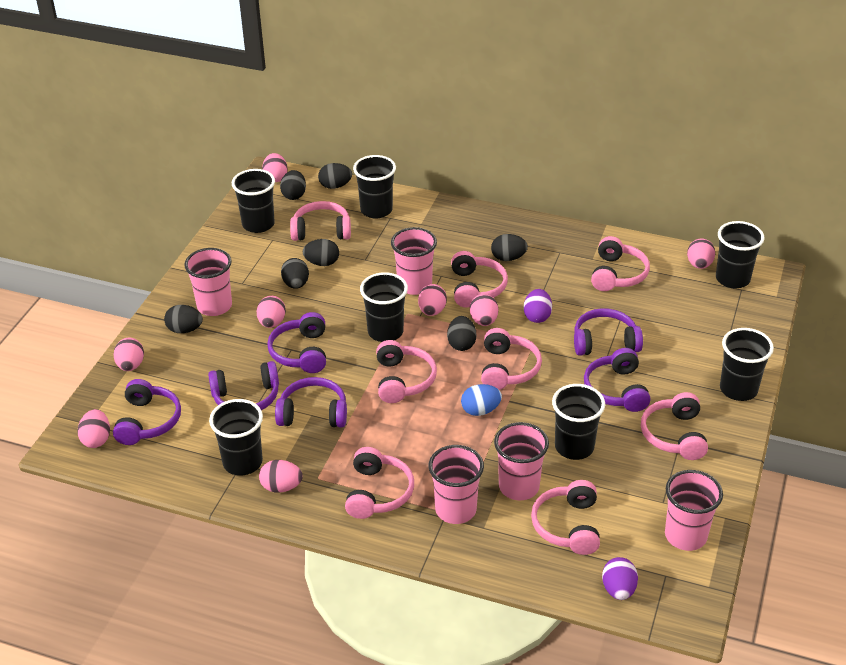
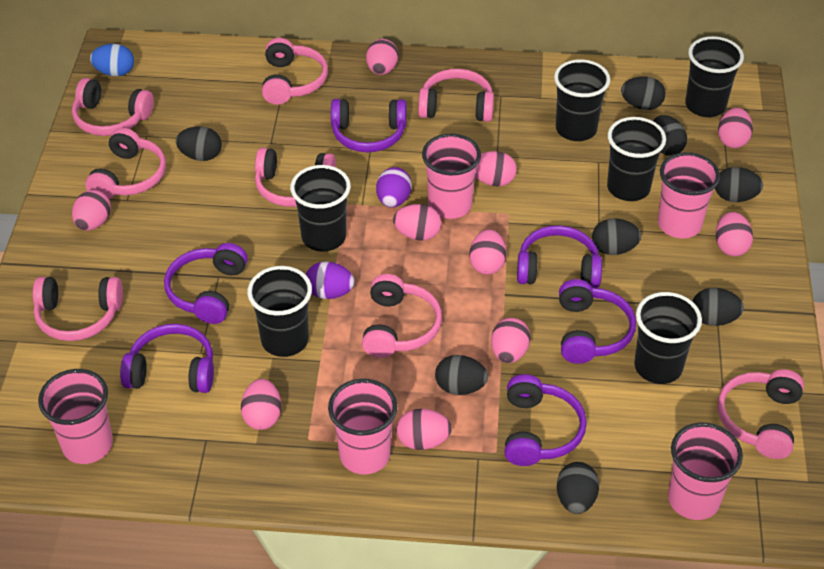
black cup: 7 -> 6
black egg: 7 -> 8
pink egg: 8 -> 10

